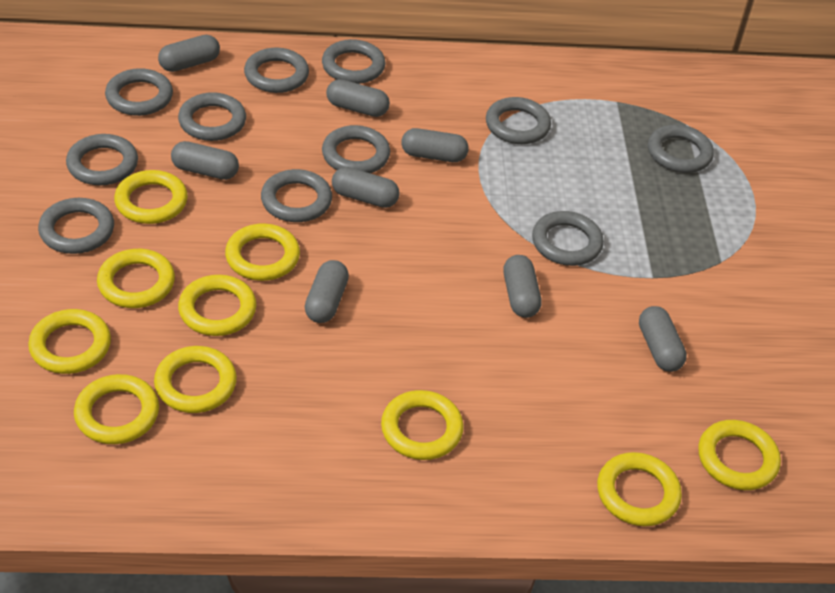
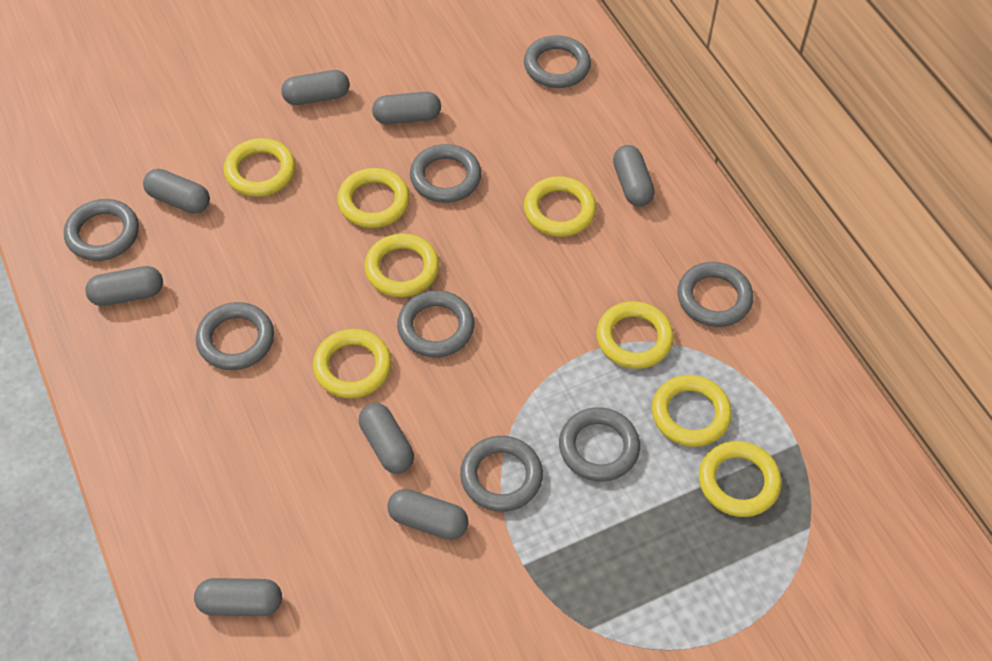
grey ring: 11 -> 8
yellow ring: 10 -> 8

